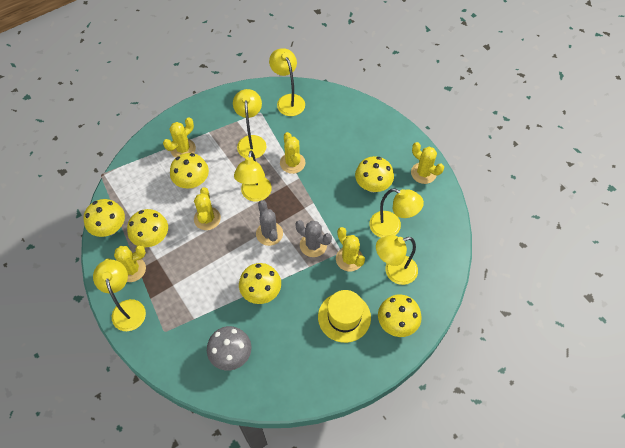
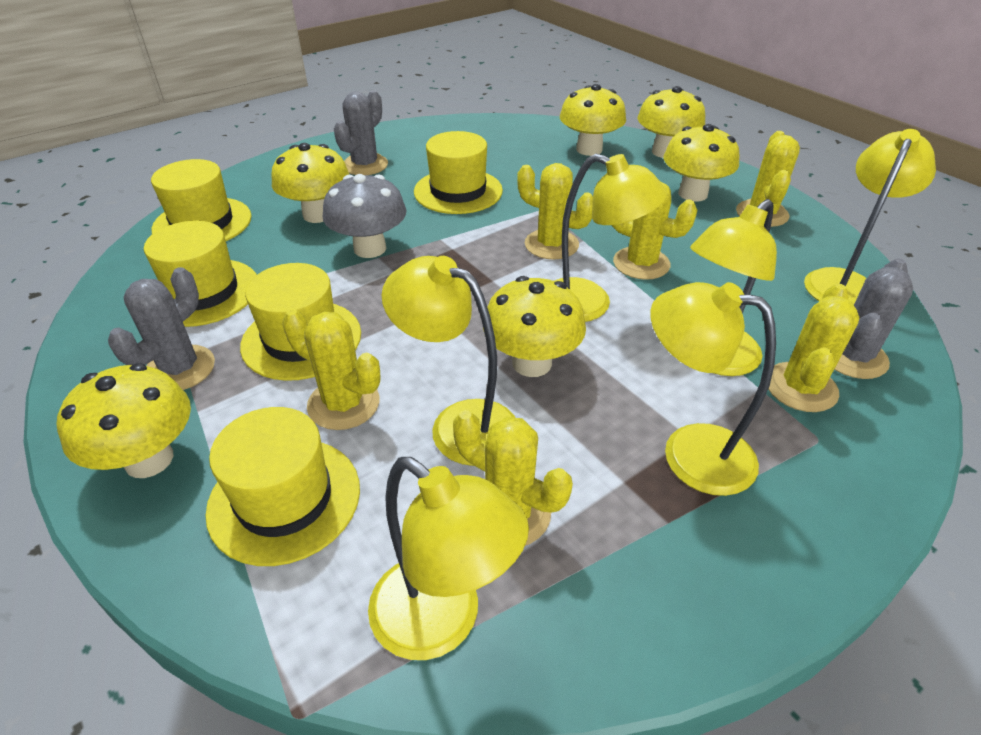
grey cactus: 2 -> 3
yellow hat: 1 -> 5

